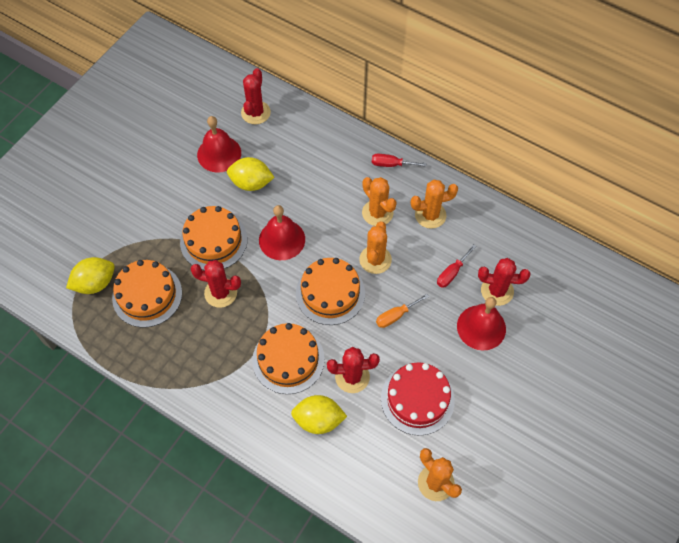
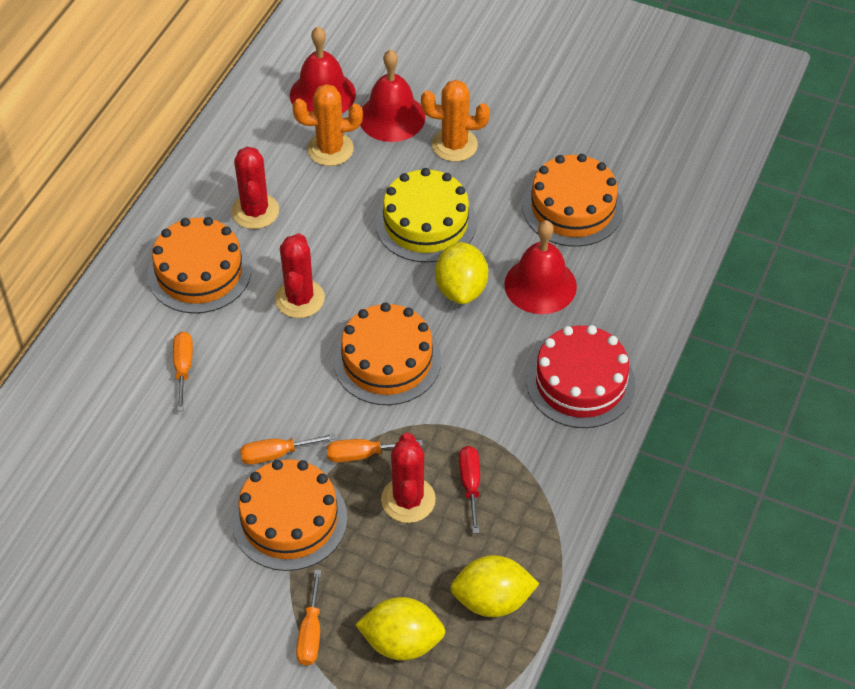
orange cactus: 4 -> 2
orange screwdriver: 1 -> 4
red cactus: 4 -> 3
red screwdriver: 2 -> 1
yellow cake: 0 -> 1

